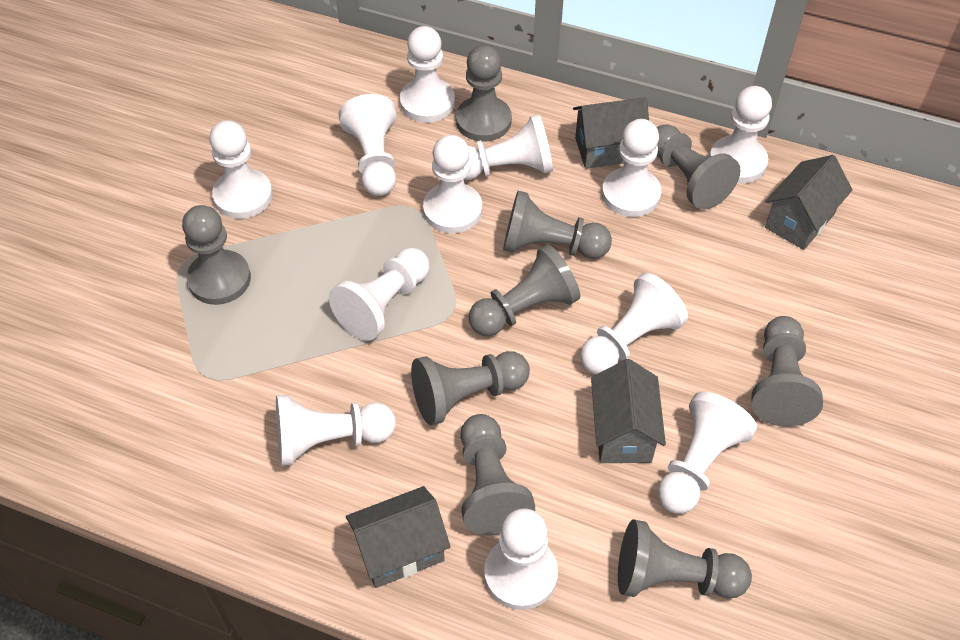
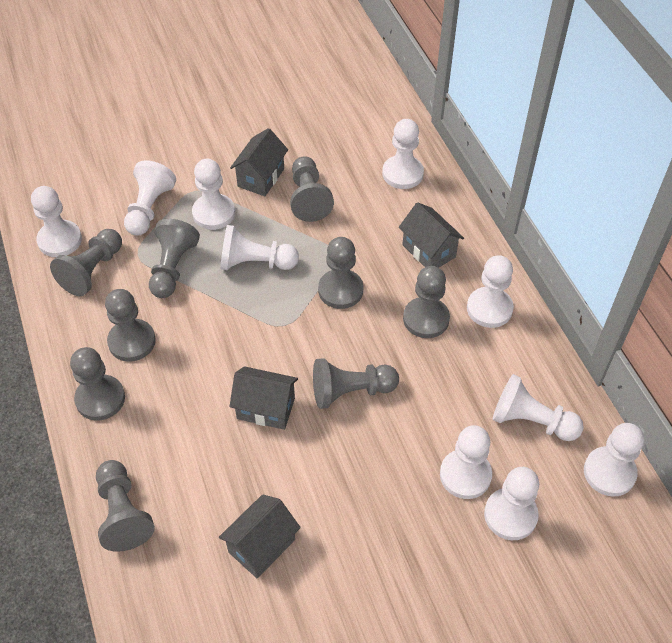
white pawn: 12 -> 10

